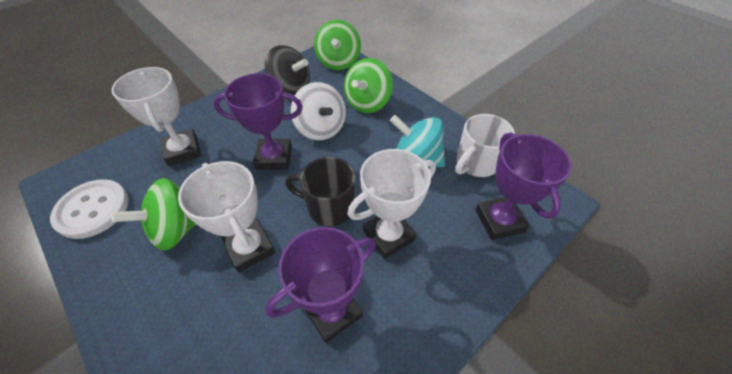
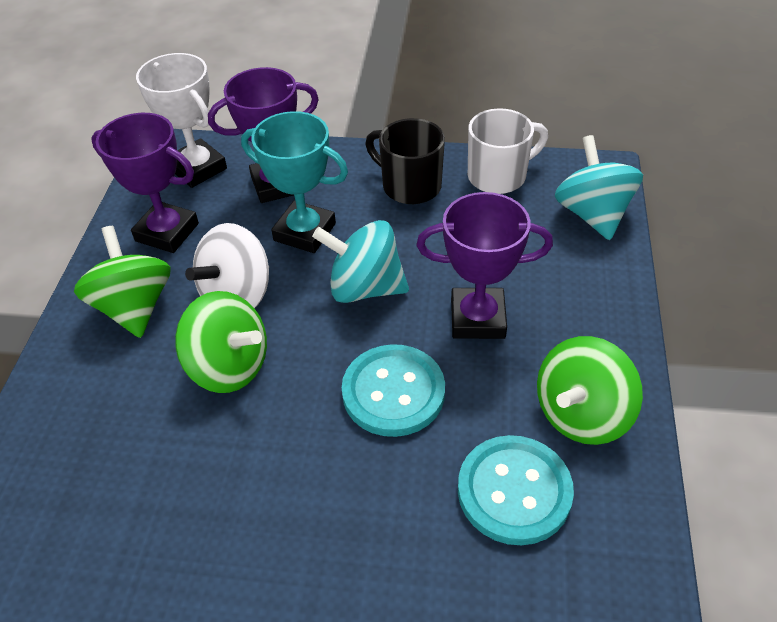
black spinning top: 1 -> 0
turquoise button: 0 -> 2
turquoise spinning top: 1 -> 2
turquoise trophy: 0 -> 1
white button: 1 -> 0
white trophy: 3 -> 1

